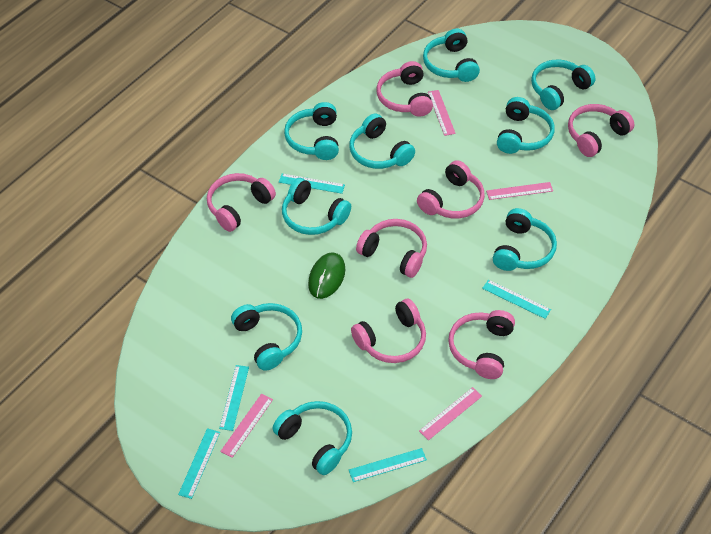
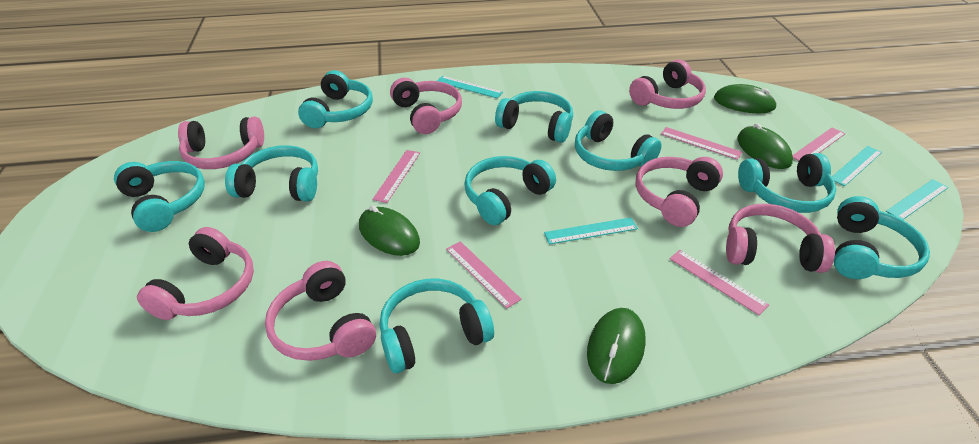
green mouse: 1 -> 4
pink ruler: 4 -> 5
turquoise ruler: 5 -> 4

